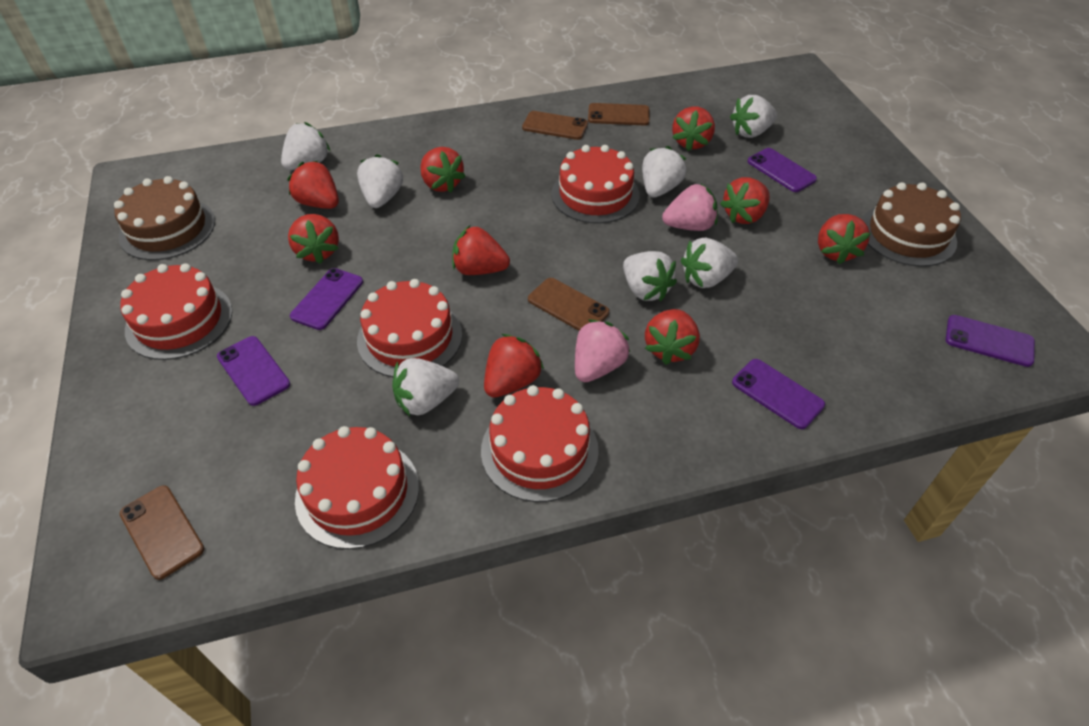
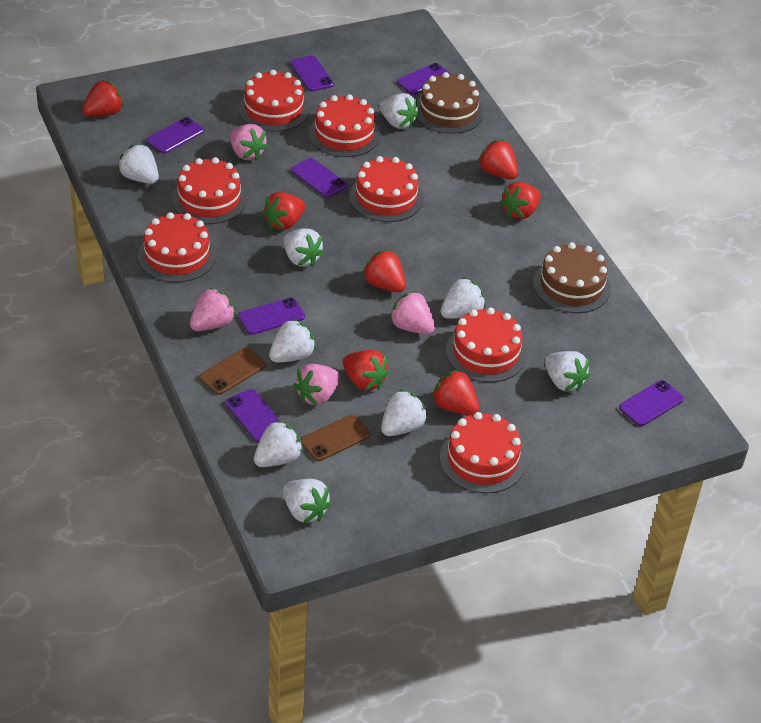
brown phone: 4 -> 2
pink strawberry: 2 -> 4
purple phone: 5 -> 7
red cake: 5 -> 7
red strawberry: 9 -> 7
white strawberry: 7 -> 9

